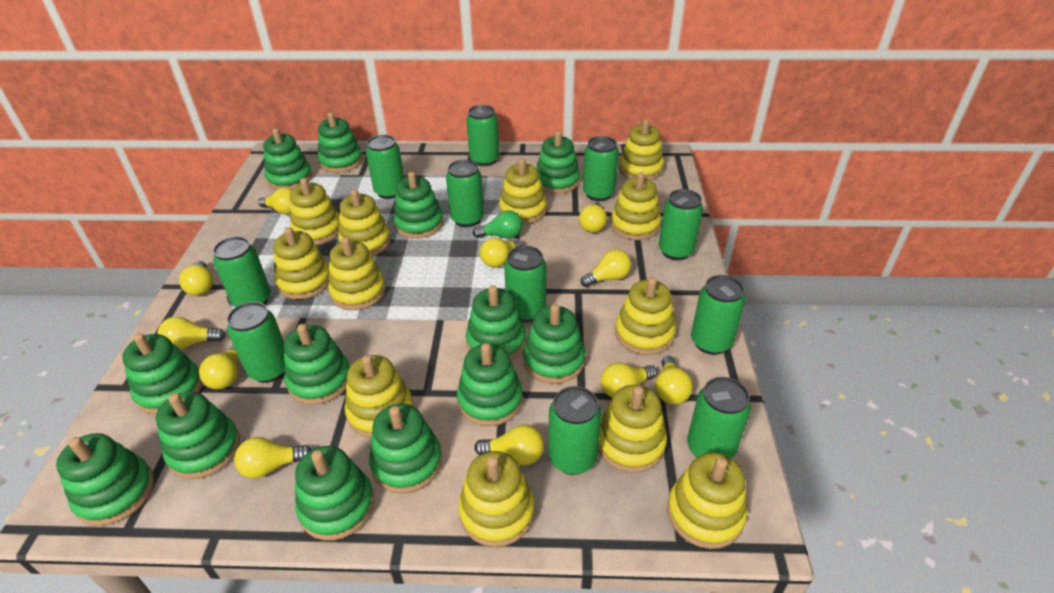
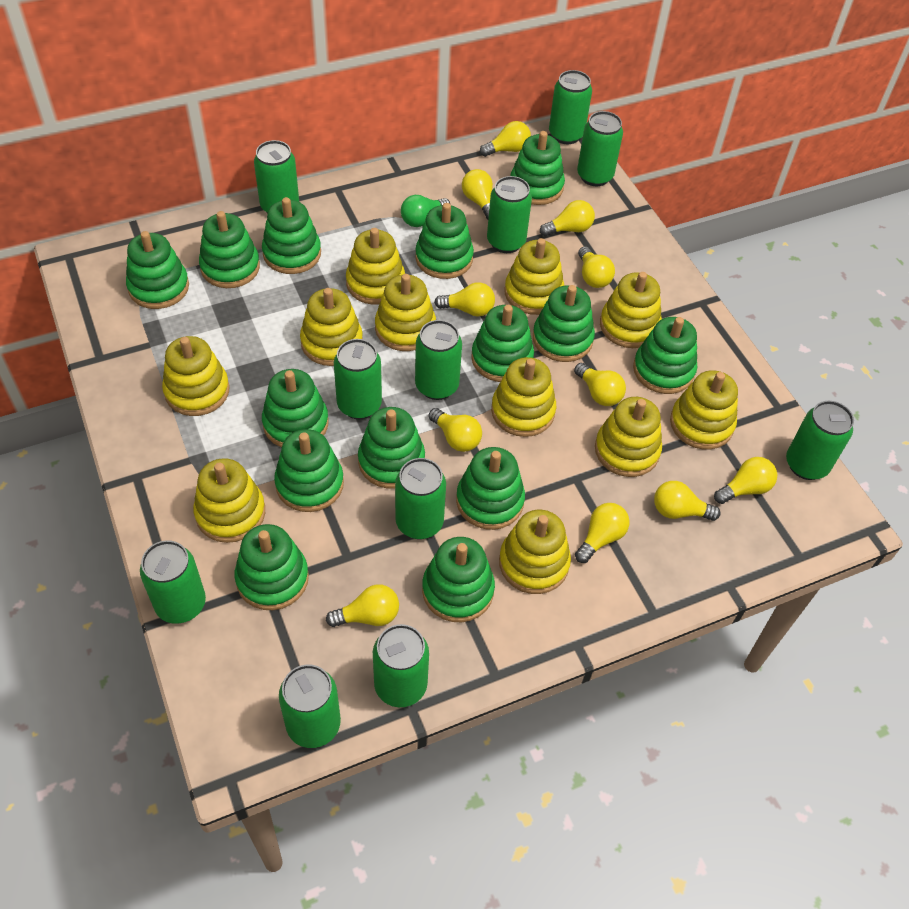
green stacking toy: 13 -> 14
yellow stacking toy: 12 -> 11

